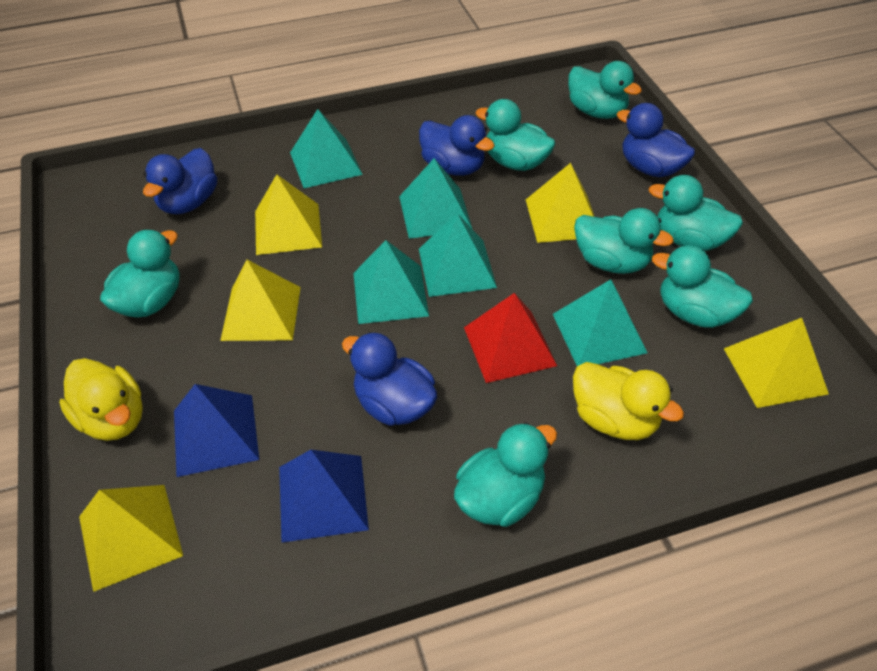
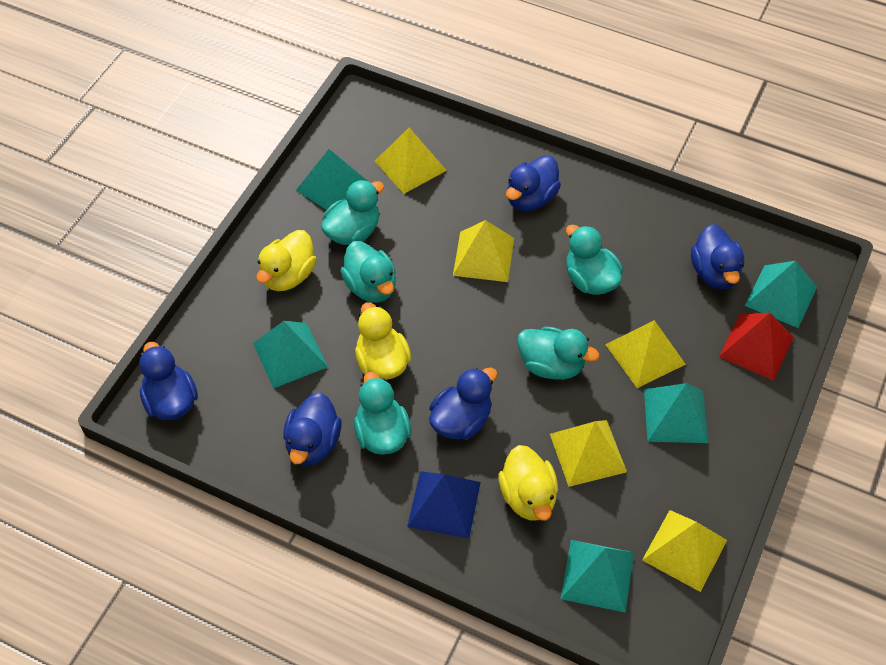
blue duck: 4 -> 5
blue pyramid: 2 -> 1
turquoise duck: 7 -> 5
yellow duck: 2 -> 3

